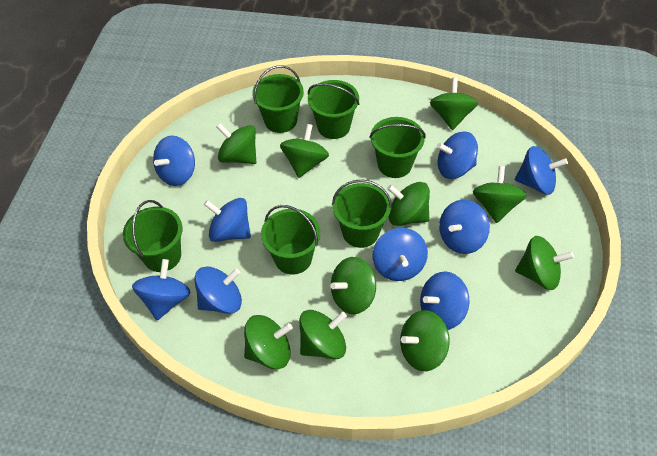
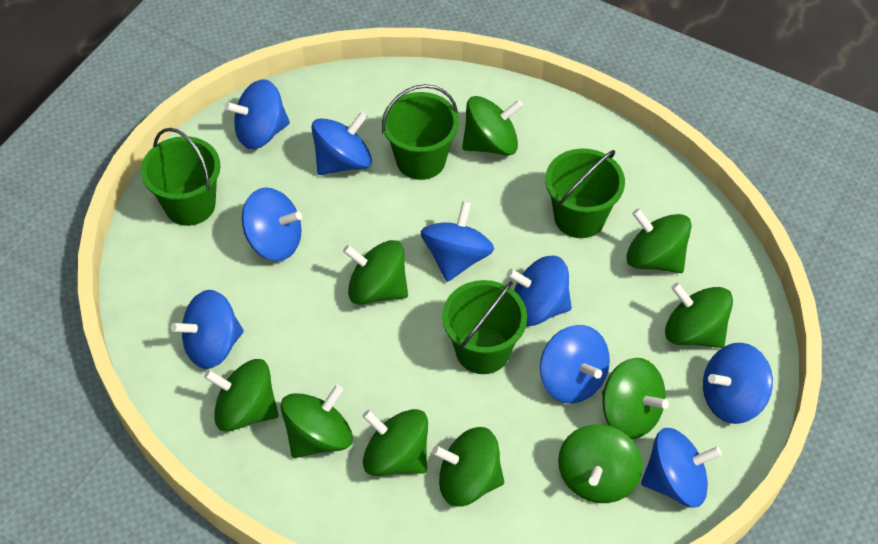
green bucket: 6 -> 4

